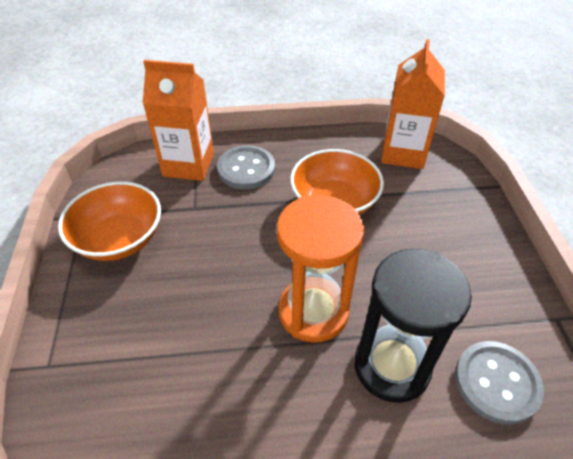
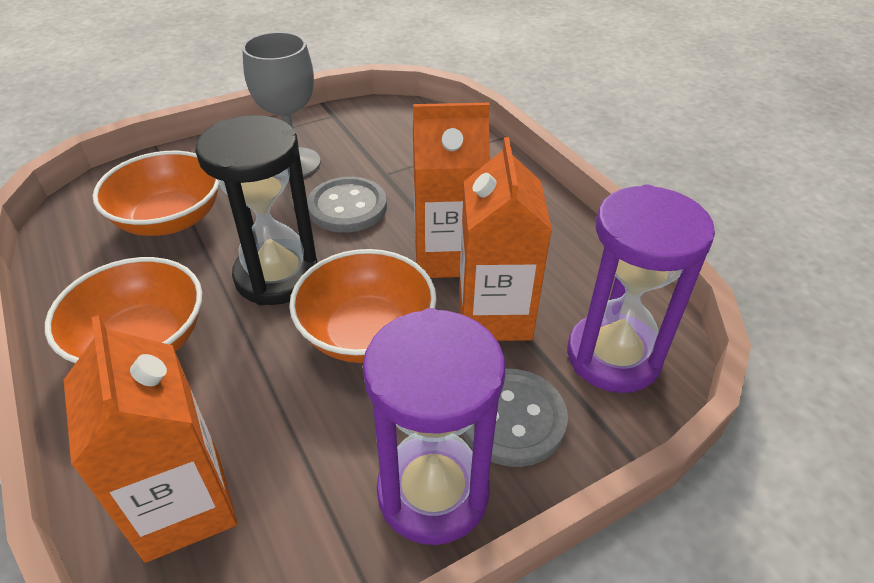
grey goblet: 0 -> 1
orange bowl: 2 -> 3
orange carton: 2 -> 3
orange hourglass: 1 -> 0
purple hourglass: 0 -> 2

